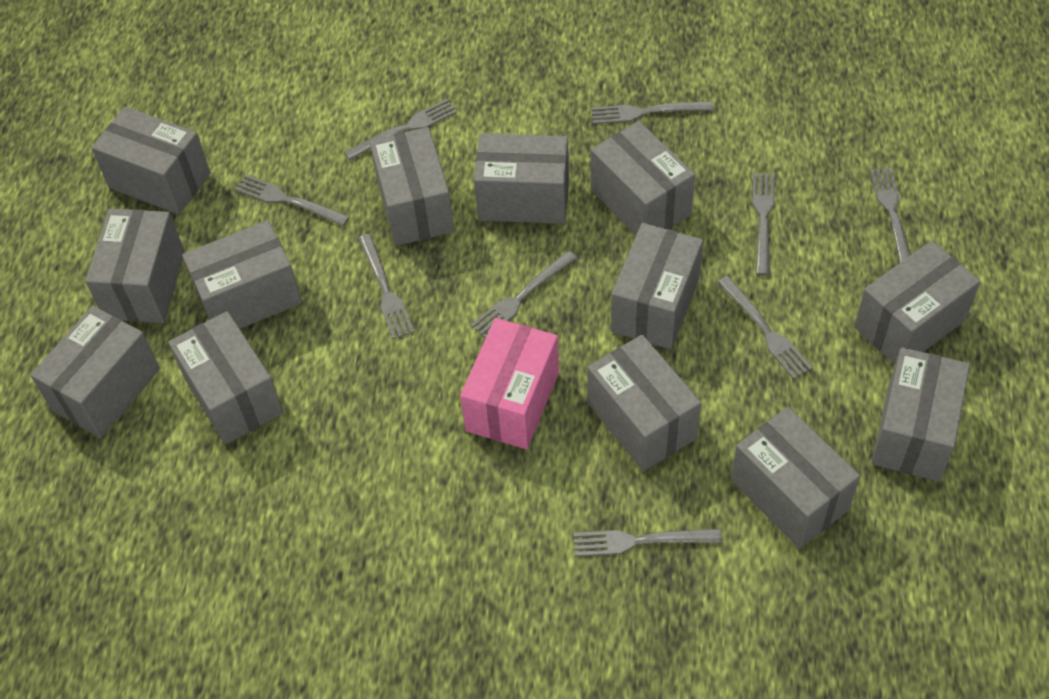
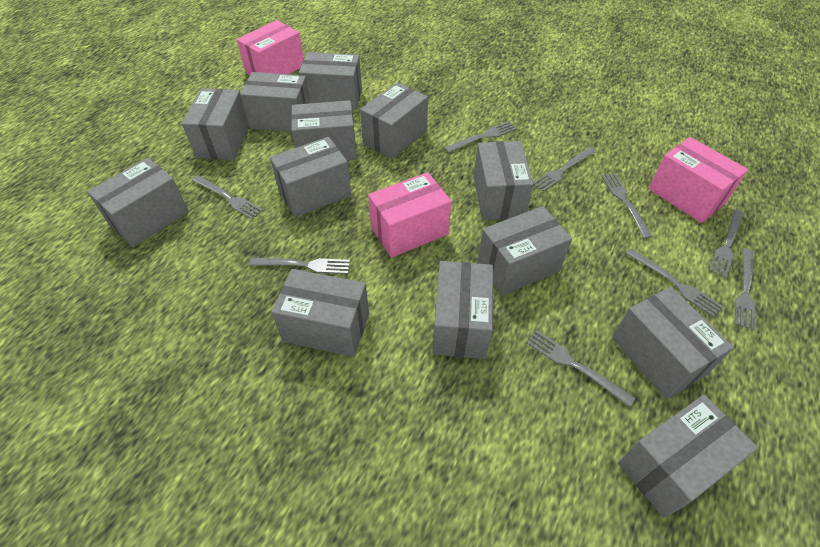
pink box: 1 -> 3

